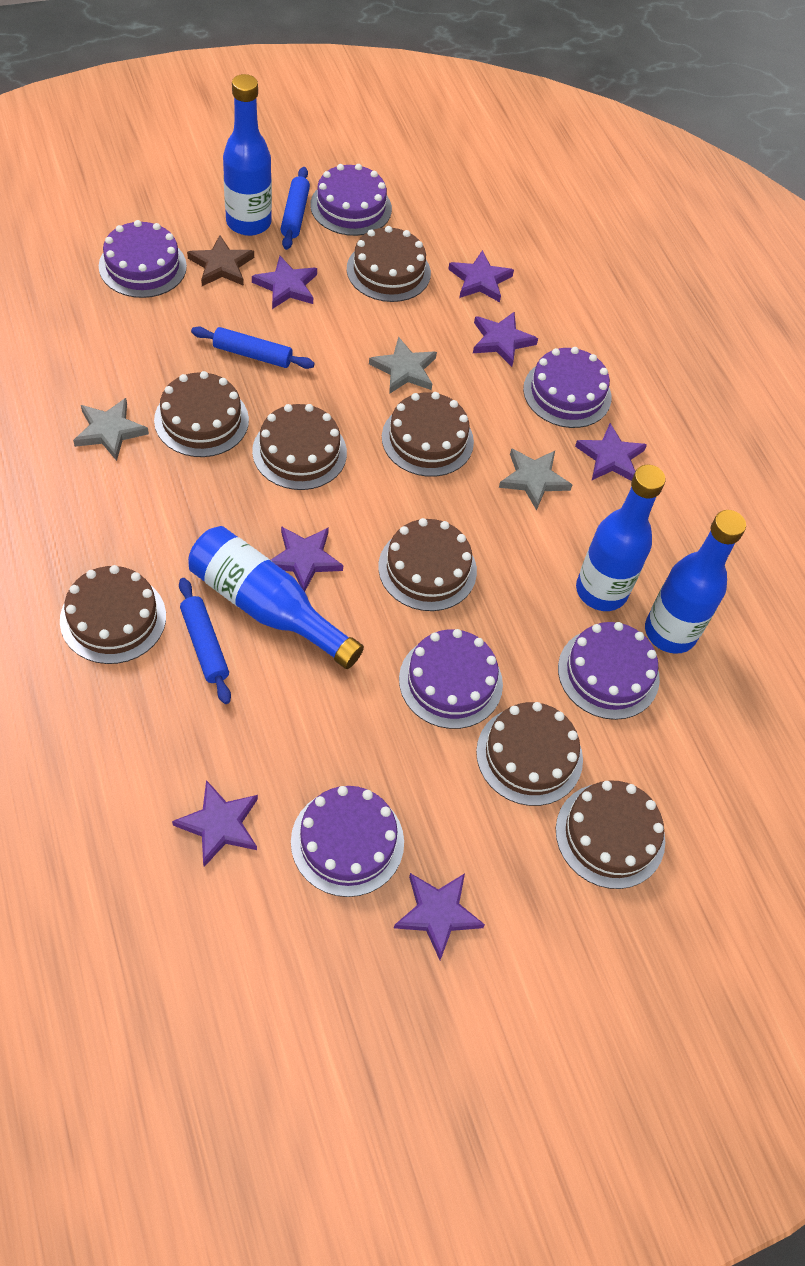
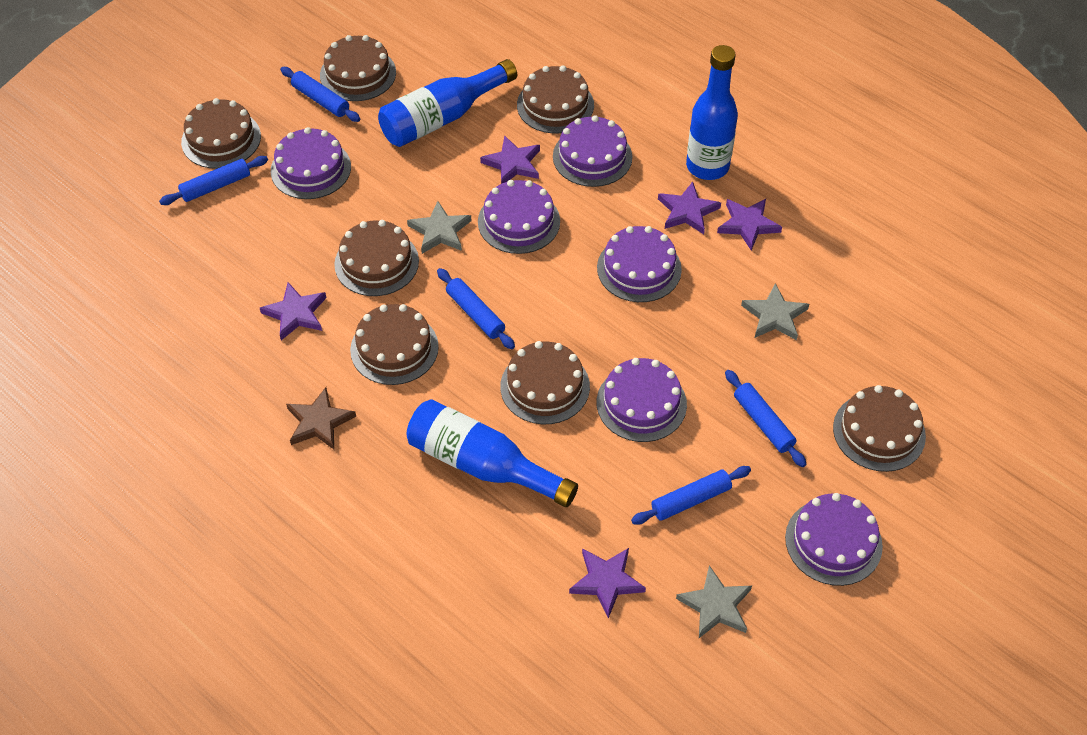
blue bottle: 4 -> 3
blue rolling pin: 3 -> 5
brown cake: 8 -> 7
purple star: 7 -> 5

